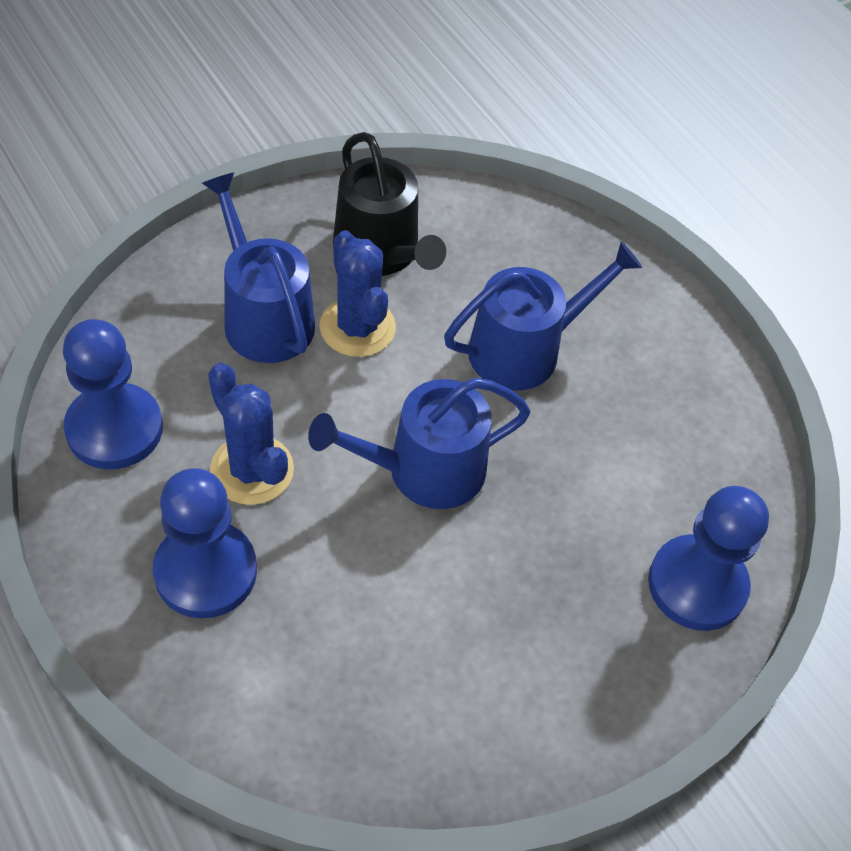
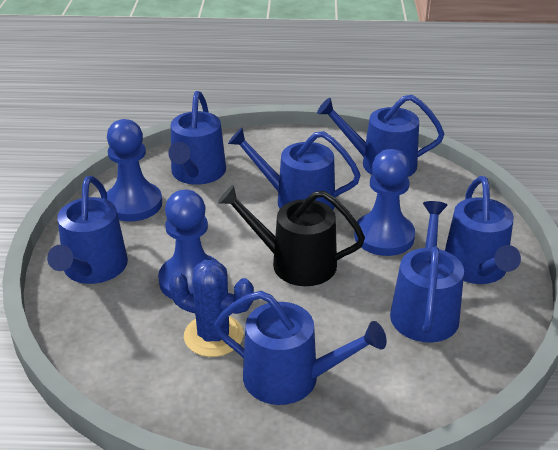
blue cactus: 2 -> 1
blue watering can: 3 -> 7

